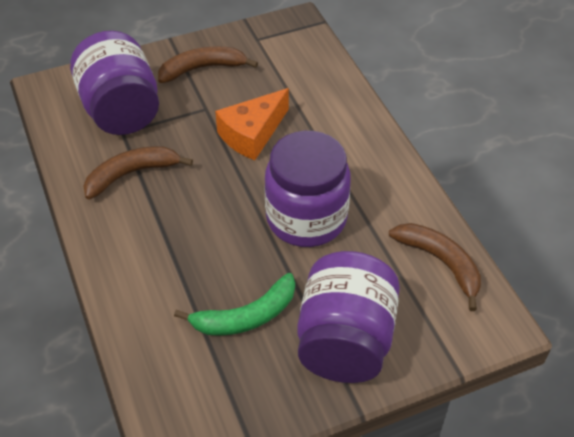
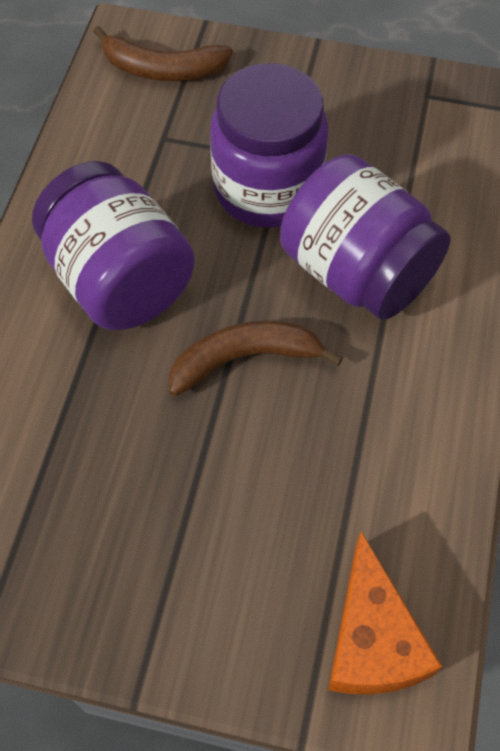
brown banana: 3 -> 2
green banana: 1 -> 0

